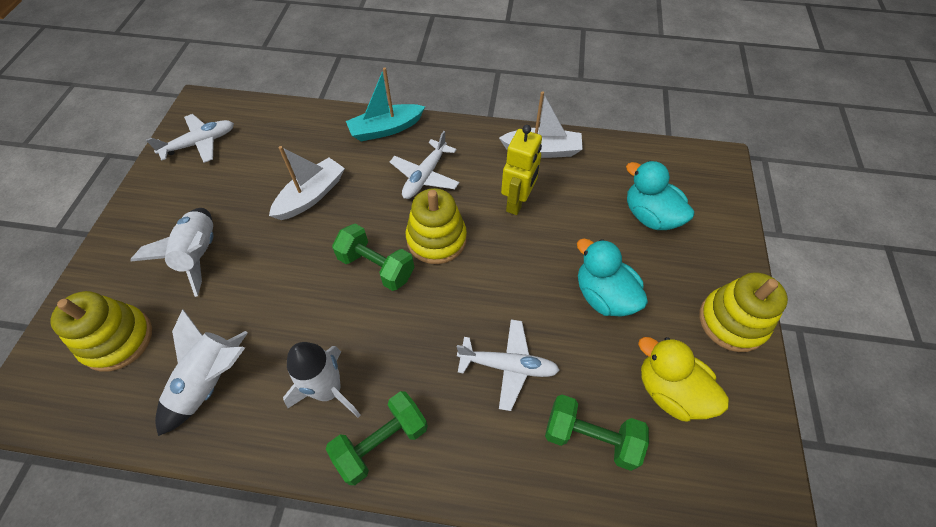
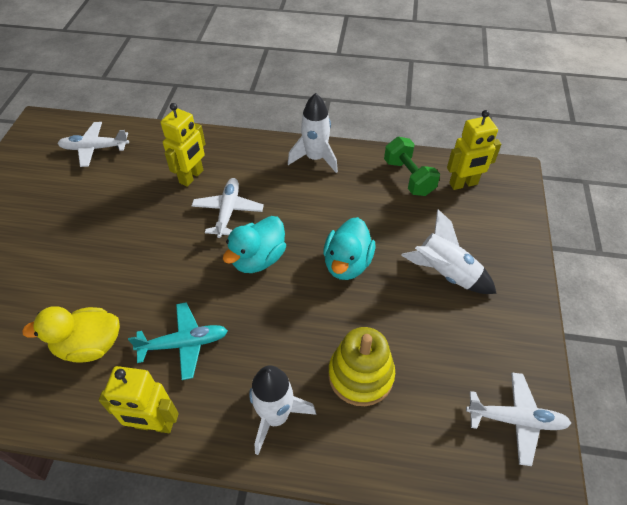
green dumbbell: 3 -> 1
turquoise boat: 1 -> 0
turquoise plane: 0 -> 1
white boat: 2 -> 0
yellow robot: 1 -> 3
yellow stacking toy: 3 -> 1

